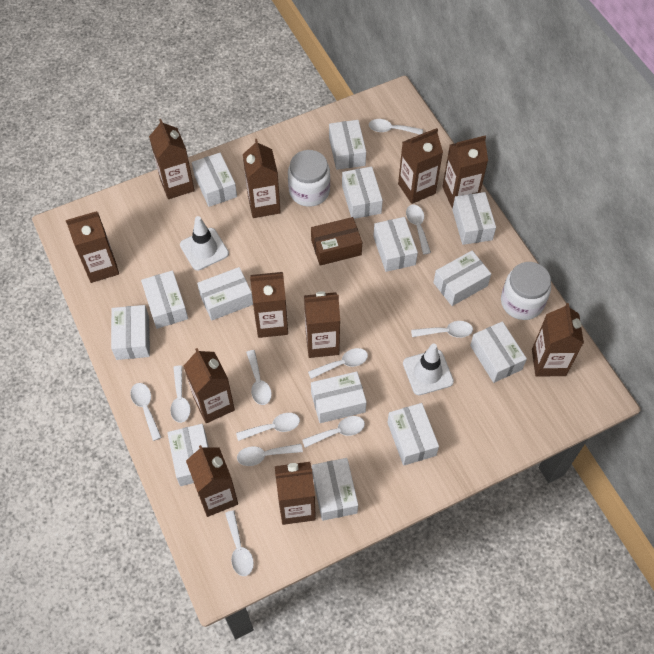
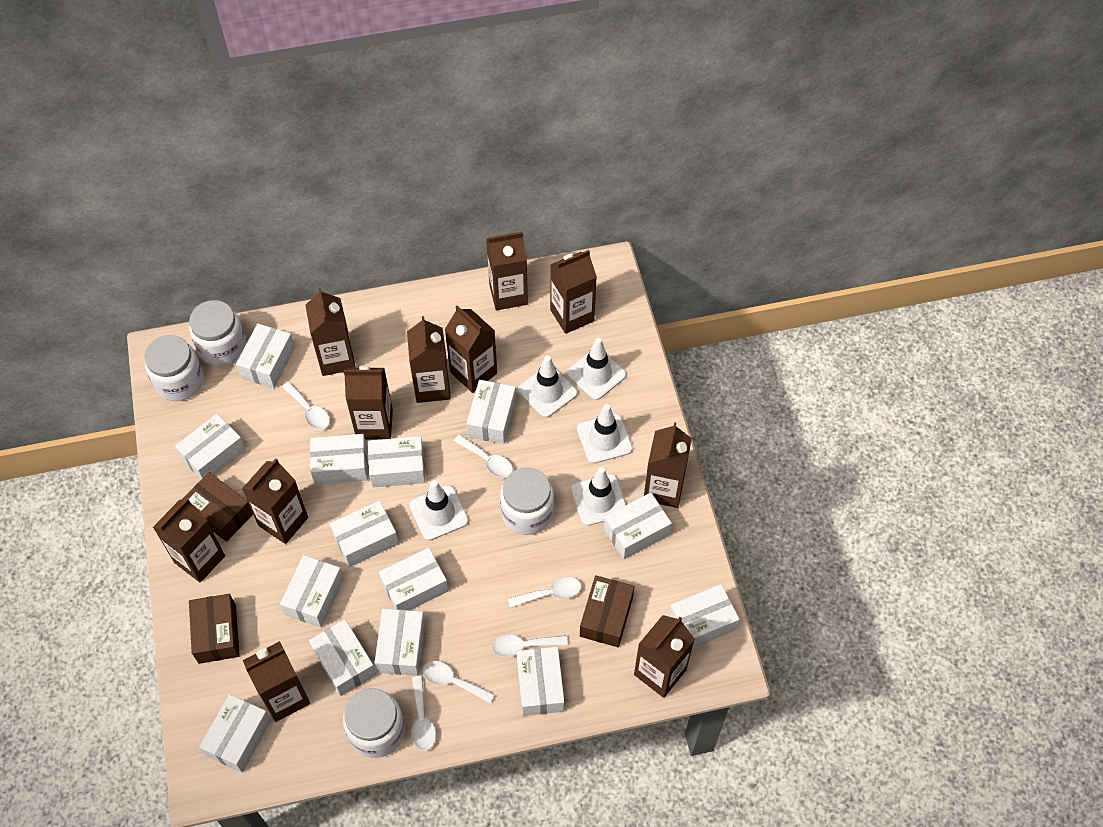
brown box: 1 -> 3
white jar: 2 -> 4
white spoon: 11 -> 6
white traffic cone: 2 -> 5

